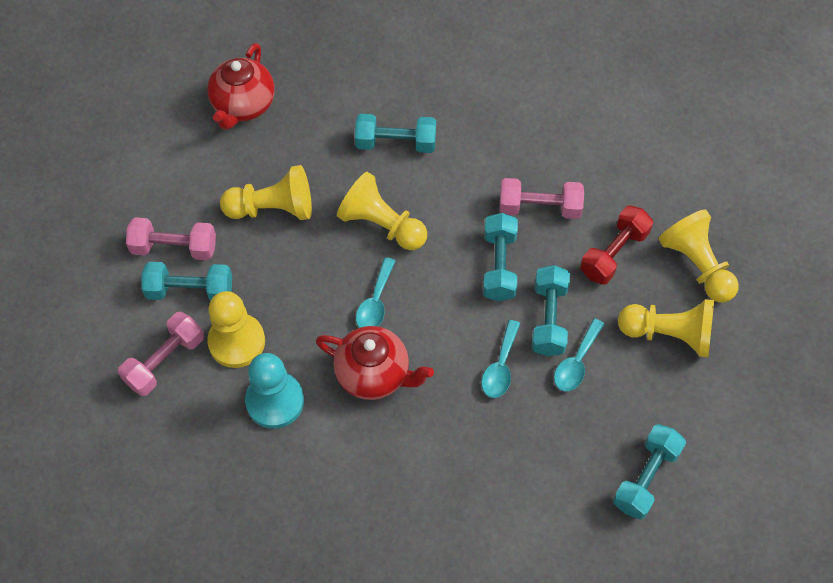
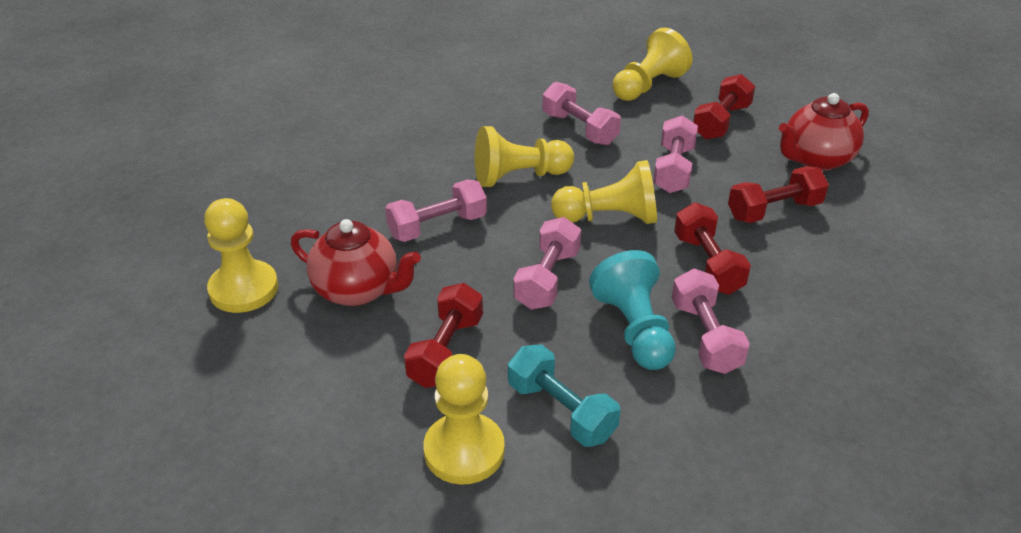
pink dumbbell: 3 -> 5
red dumbbell: 1 -> 4
turquoise dumbbell: 5 -> 1
turquoise spoon: 3 -> 0

